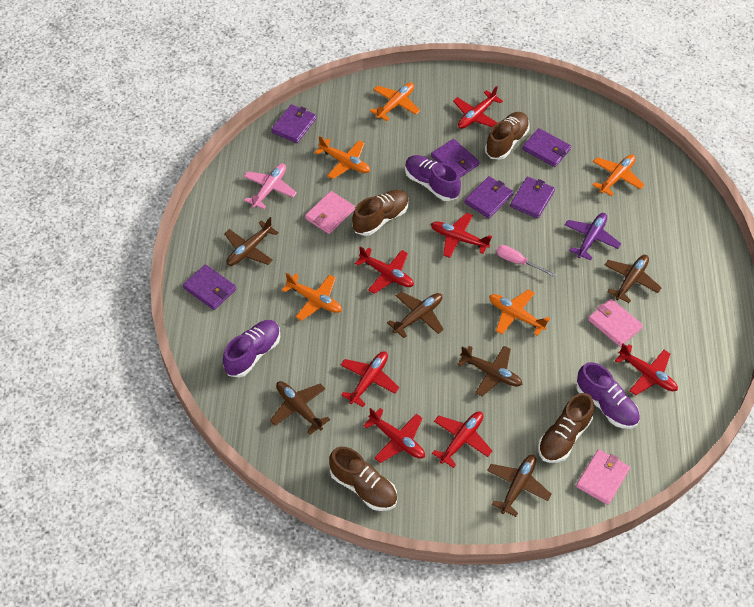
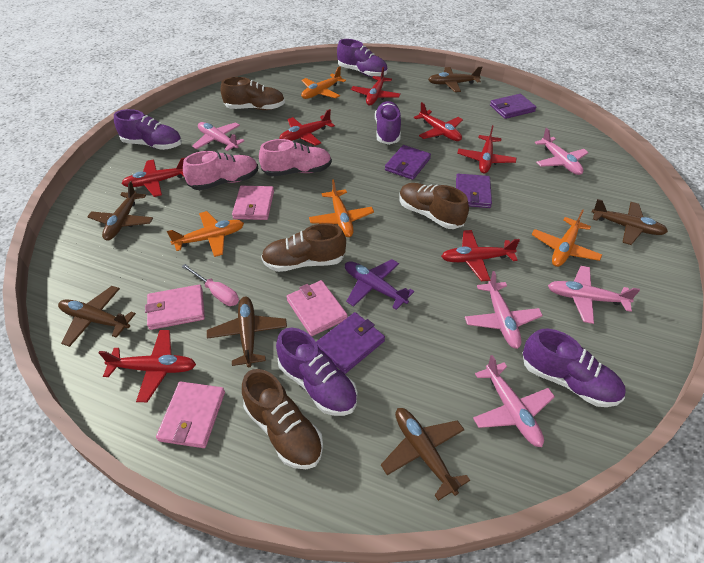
orange plane: 5 -> 4
pink plane: 1 -> 5
pink shoe: 0 -> 2
pink wallet: 3 -> 4
purple shoe: 3 -> 5
purple wallet: 6 -> 4

